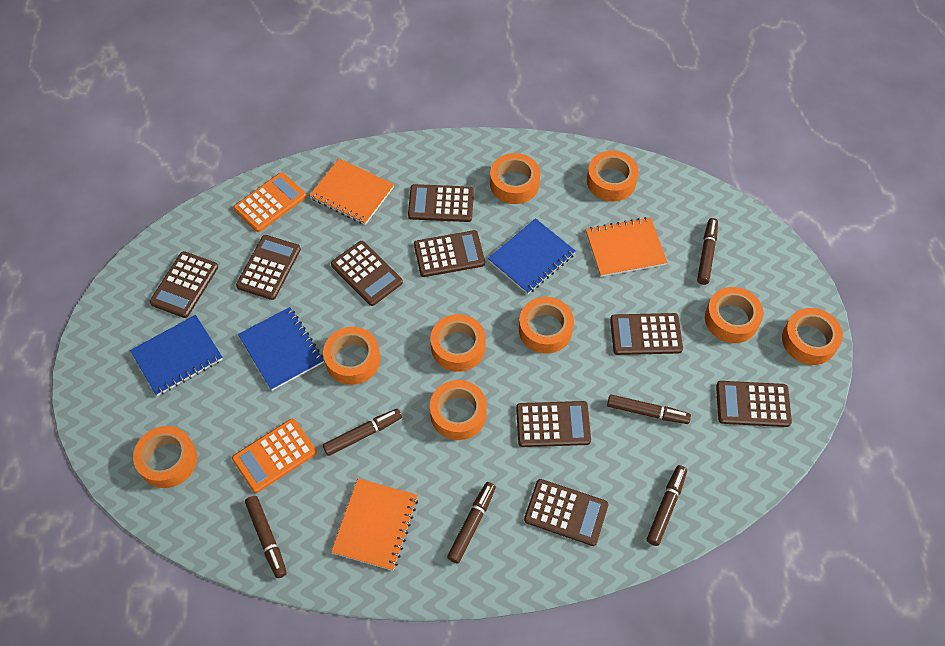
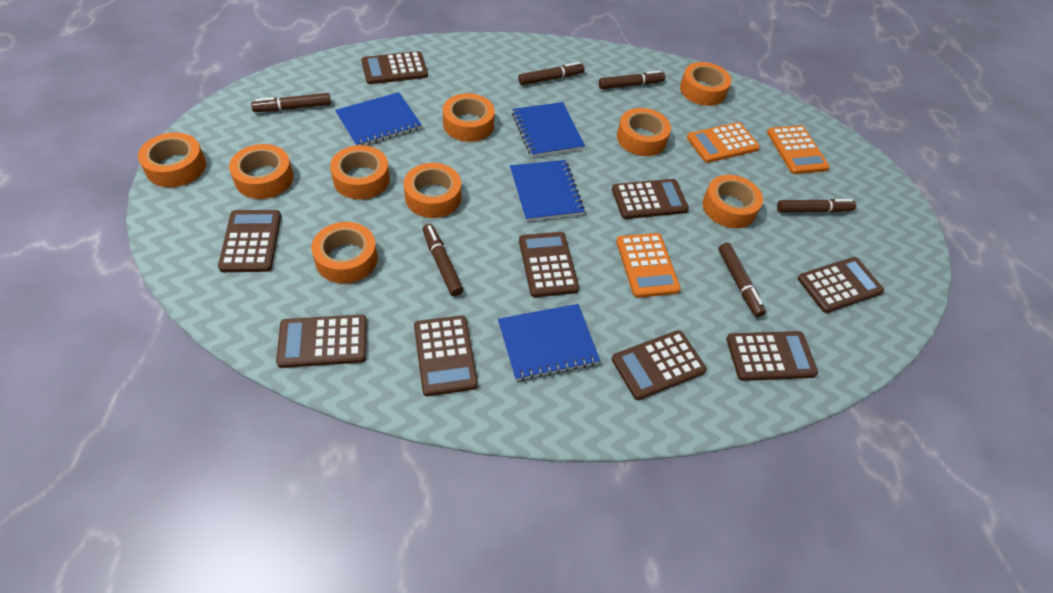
blue notebook: 3 -> 4
orange calculator: 2 -> 3
orange notebook: 3 -> 0

